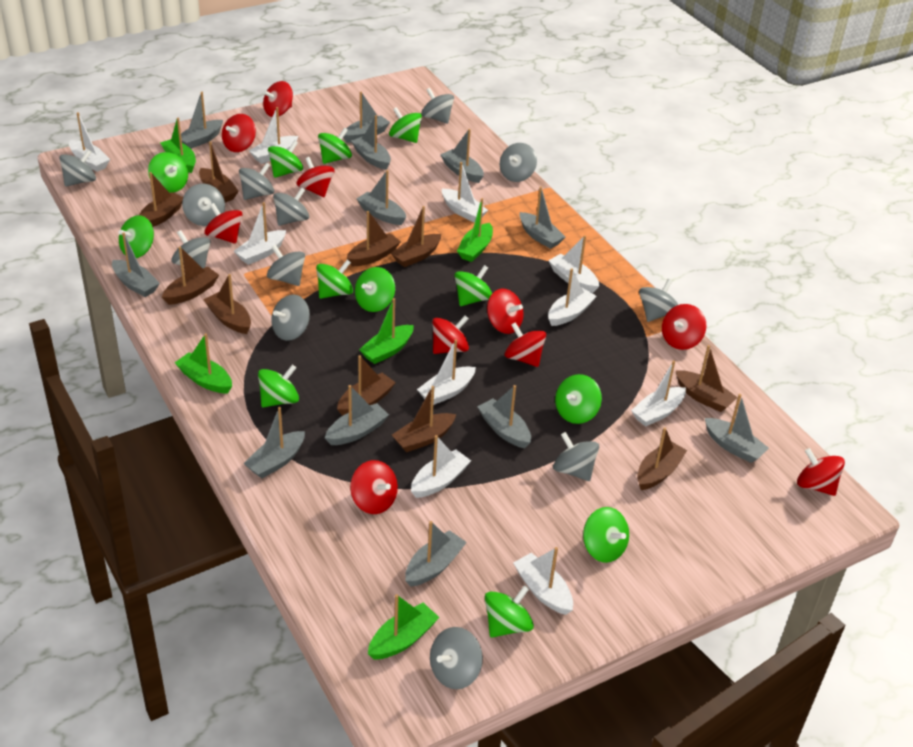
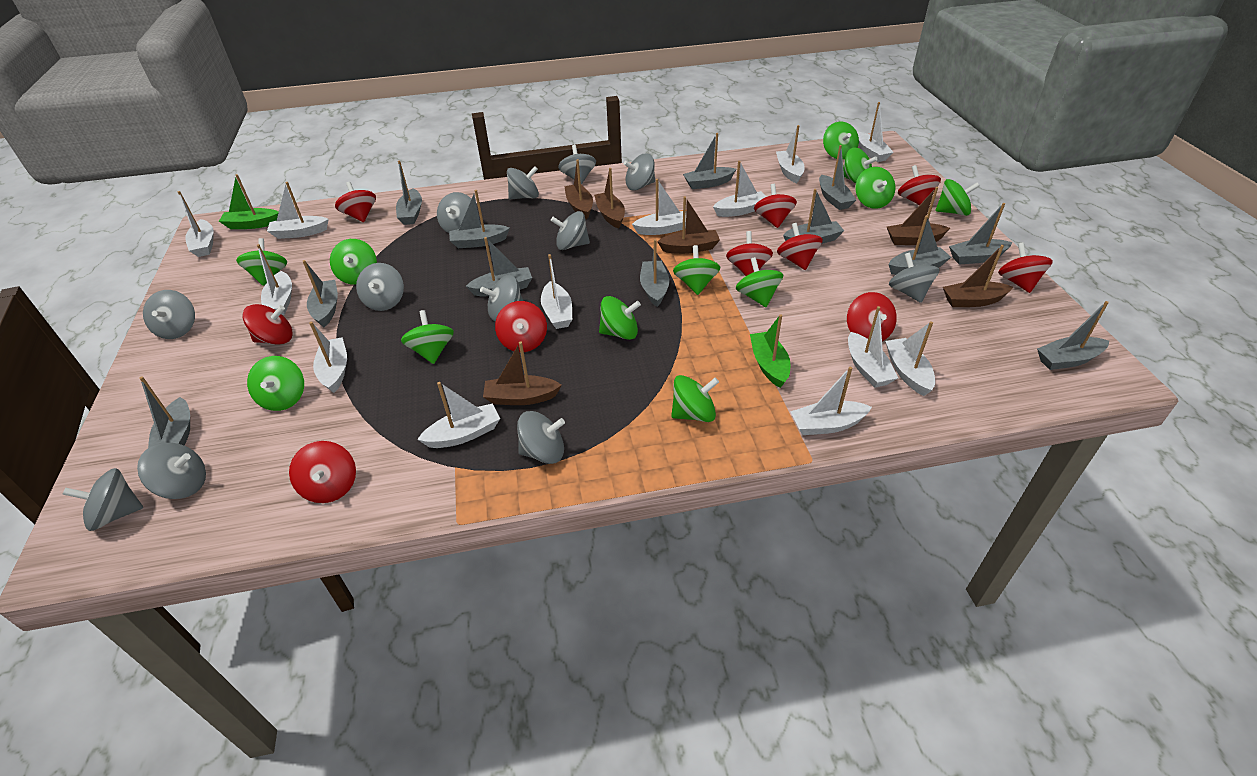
brown boat: 10 -> 6
green boat: 5 -> 2
white boat: 10 -> 13

